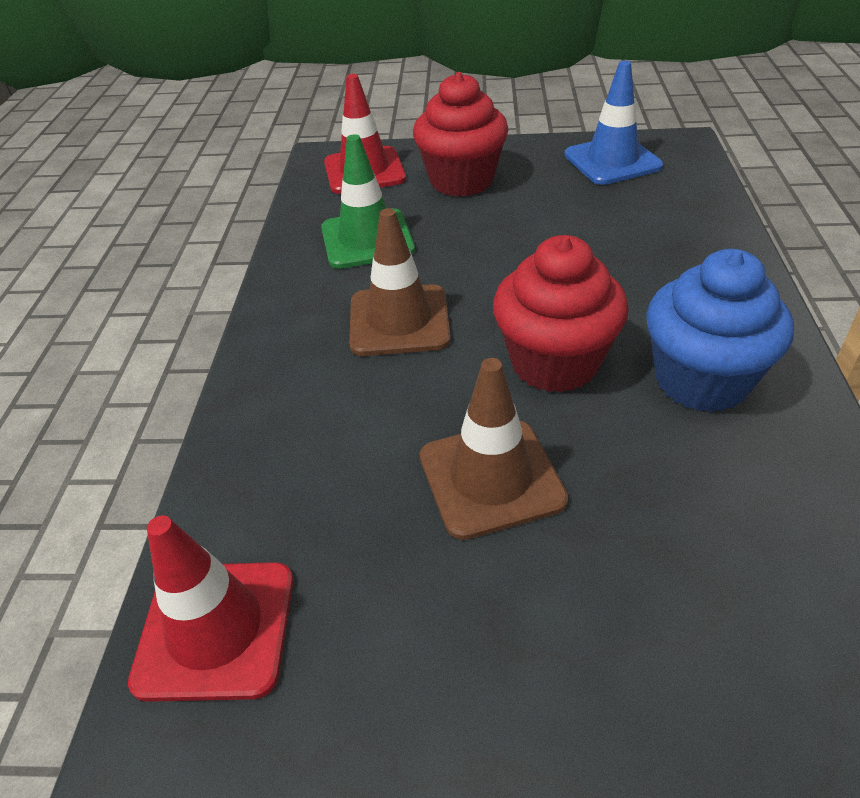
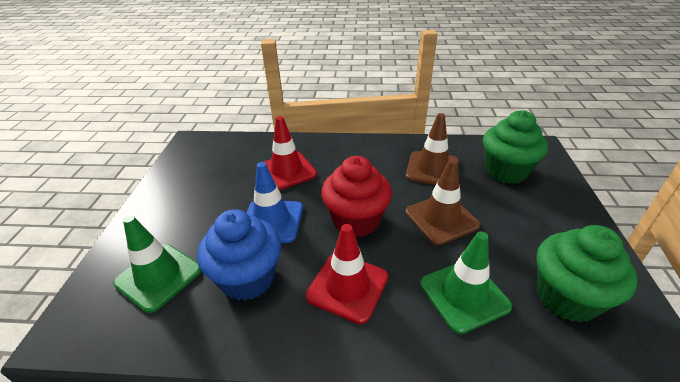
green cupcake: 0 -> 2
green traffic cone: 1 -> 2
red cupcake: 2 -> 1

